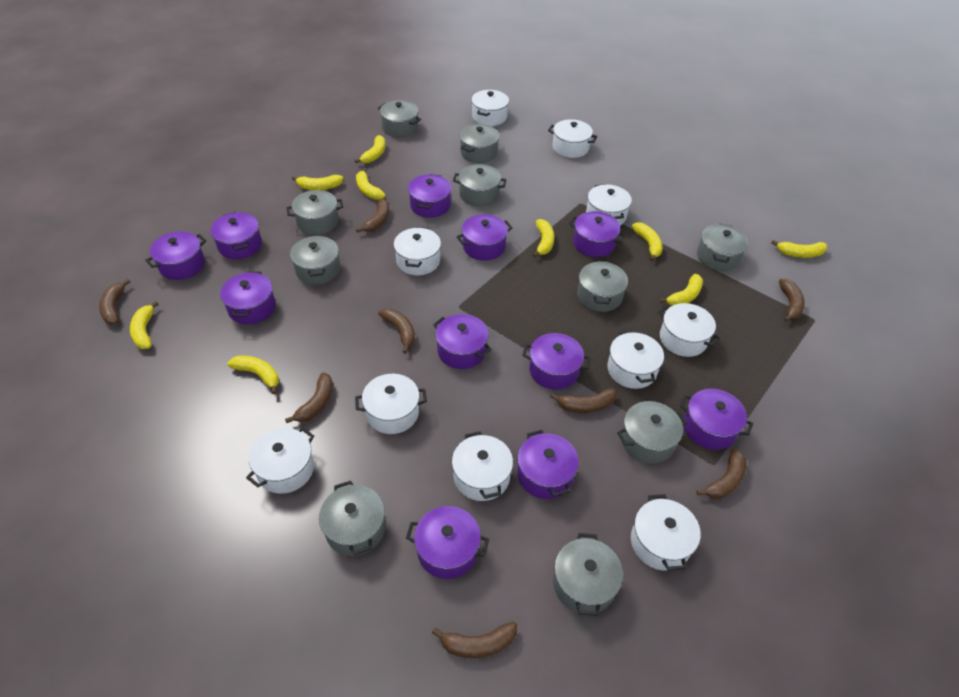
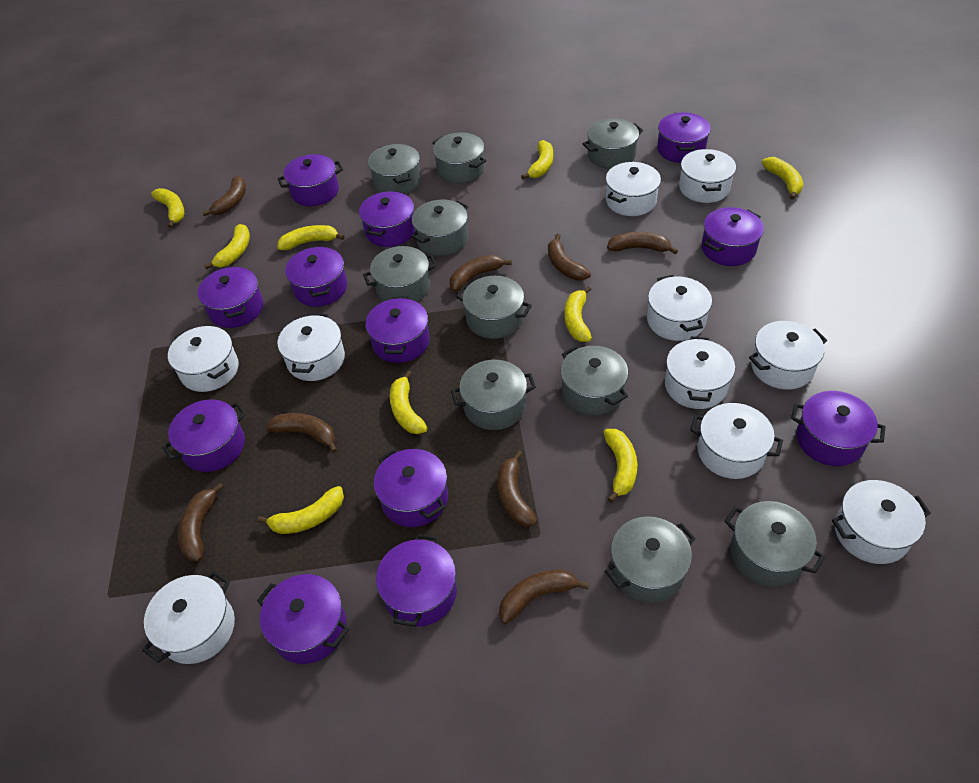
purple pot: 11 -> 12

